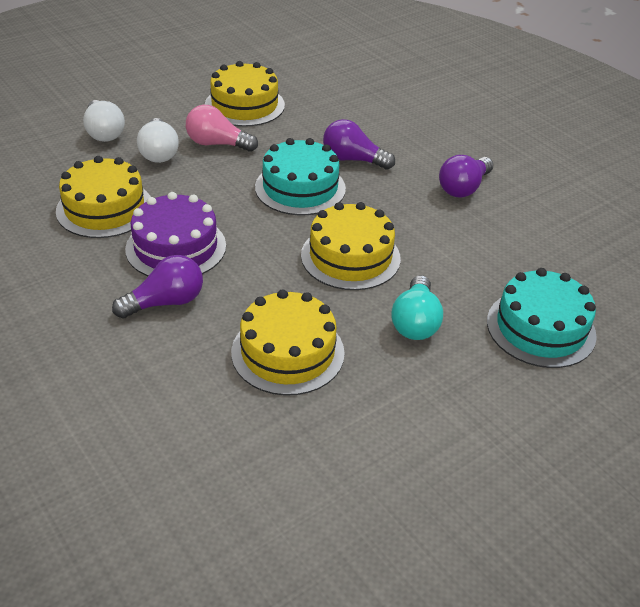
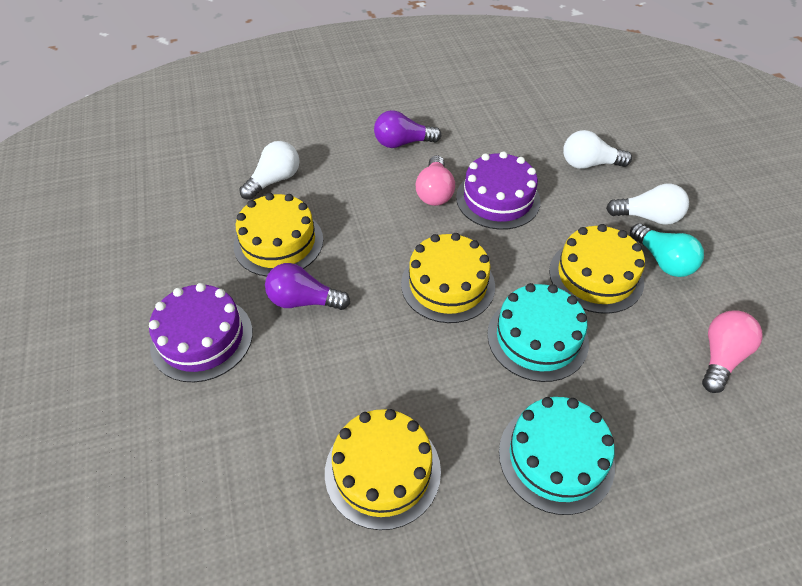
pink light bulb: 1 -> 2
purple cake: 1 -> 2
purple light bulb: 3 -> 2
white light bulb: 2 -> 3

